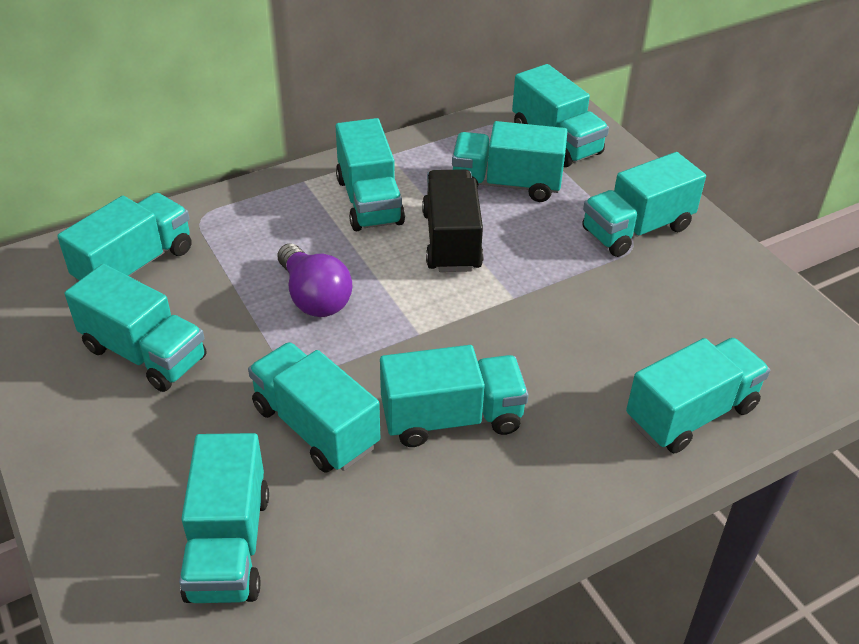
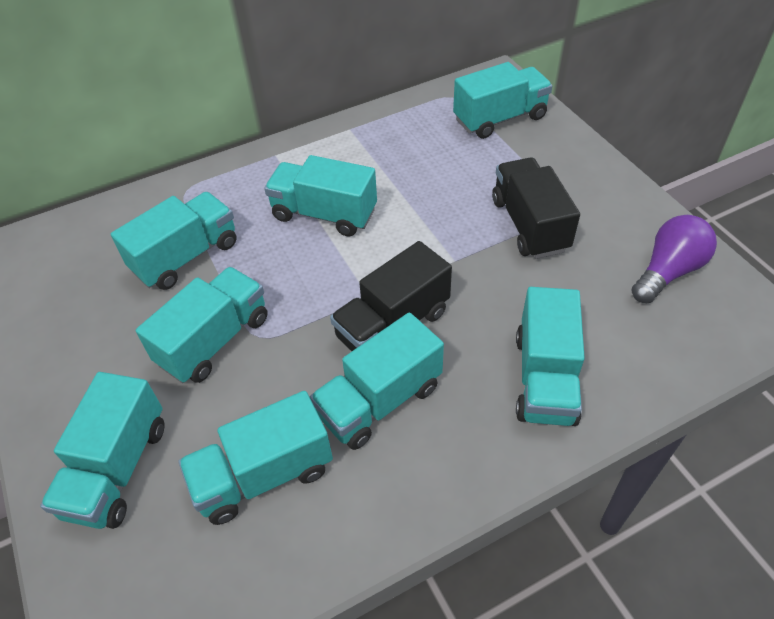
black truck: 1 -> 2
turquoise truck: 10 -> 8

